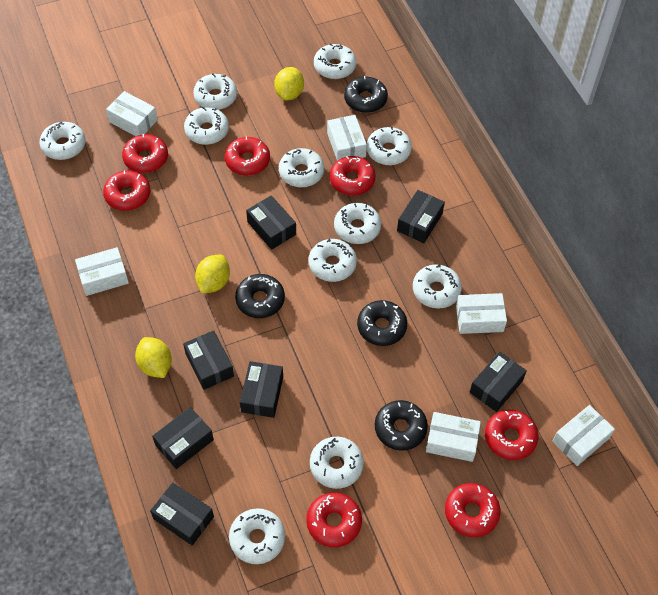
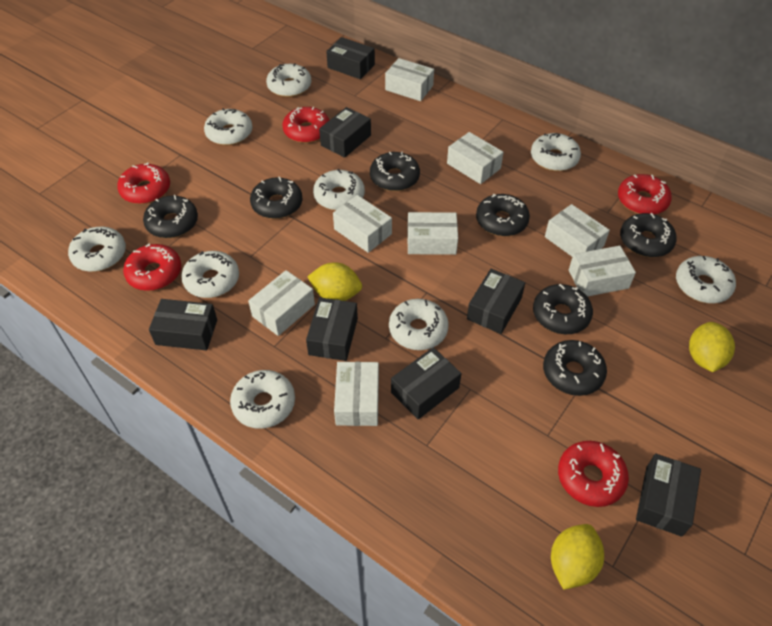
black donut: 4 -> 7
red donut: 7 -> 5
white box: 6 -> 8
white donut: 11 -> 9

